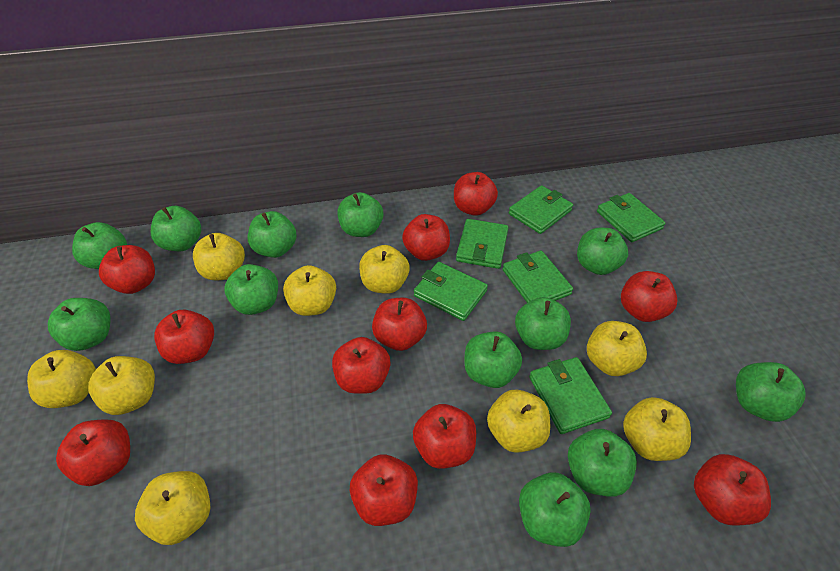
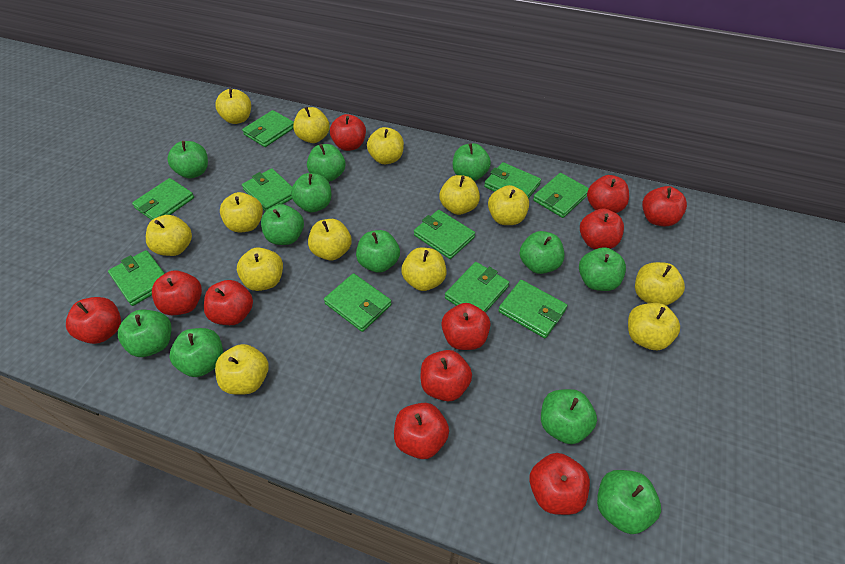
green wallet: 6 -> 10
yellow apple: 9 -> 13

